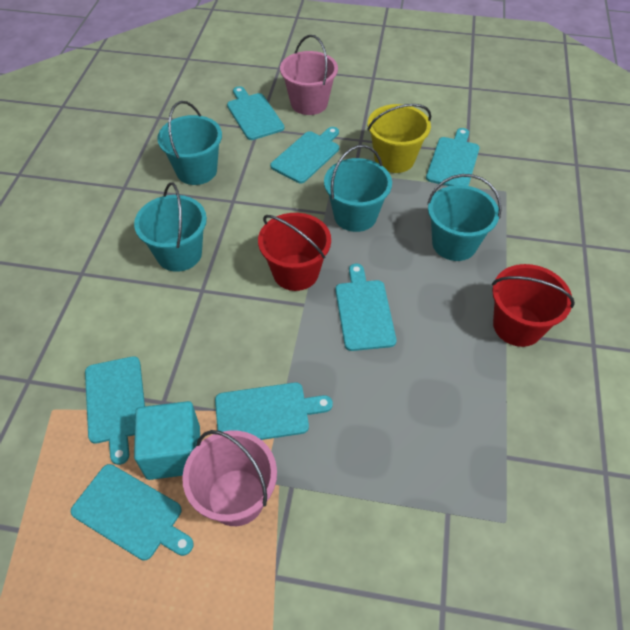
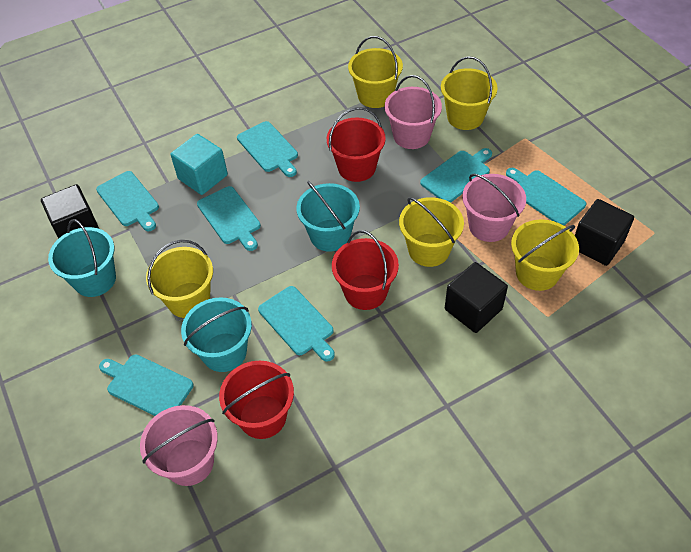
black cube: 0 -> 3
pink bucket: 2 -> 3
red bucket: 2 -> 3
turquoise bucket: 4 -> 3
yellow bucket: 1 -> 5

